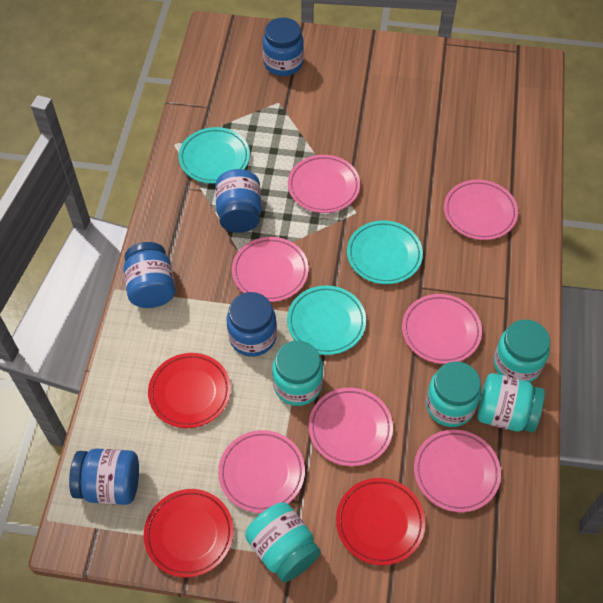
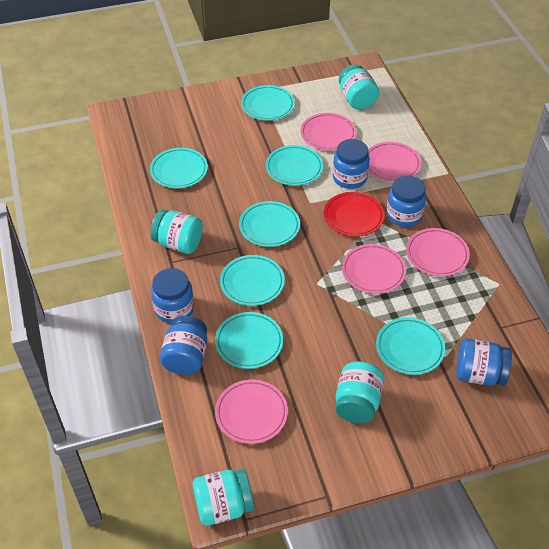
pink plate: 7 -> 5
red plate: 3 -> 1
turquoise jar: 5 -> 4
turquoise plate: 3 -> 7

